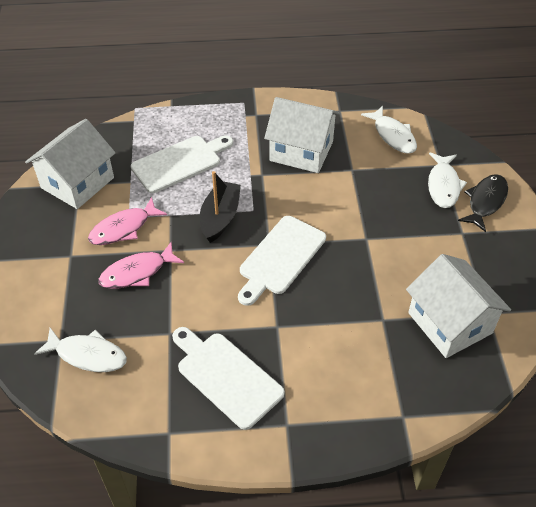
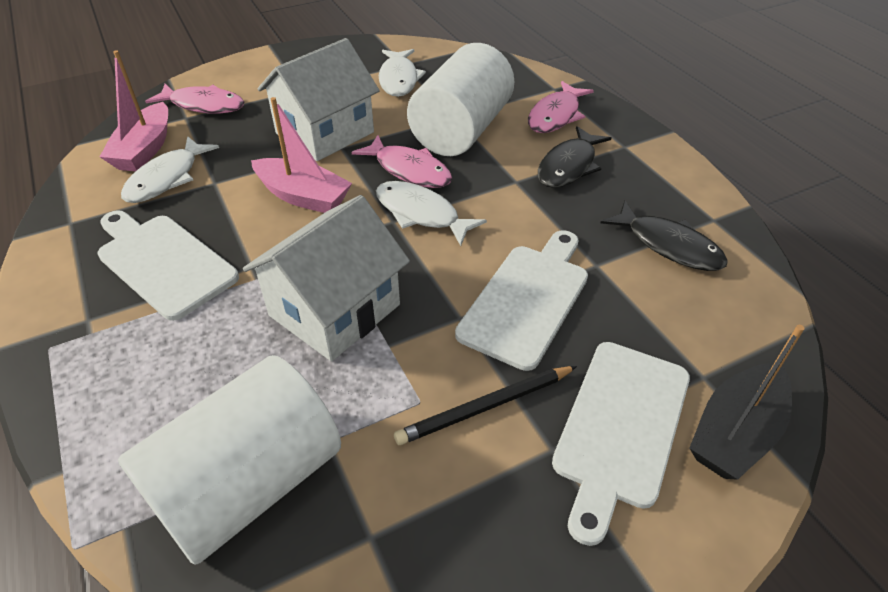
black fish: 1 -> 2
black pencil: 0 -> 1
pink boat: 0 -> 2
pink fish: 2 -> 3
white cylinder: 0 -> 2
white house: 3 -> 2

